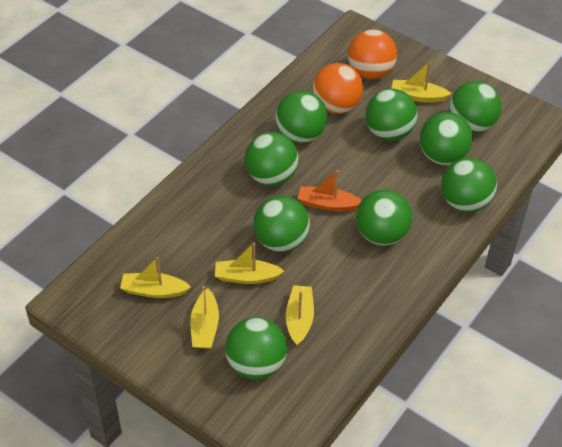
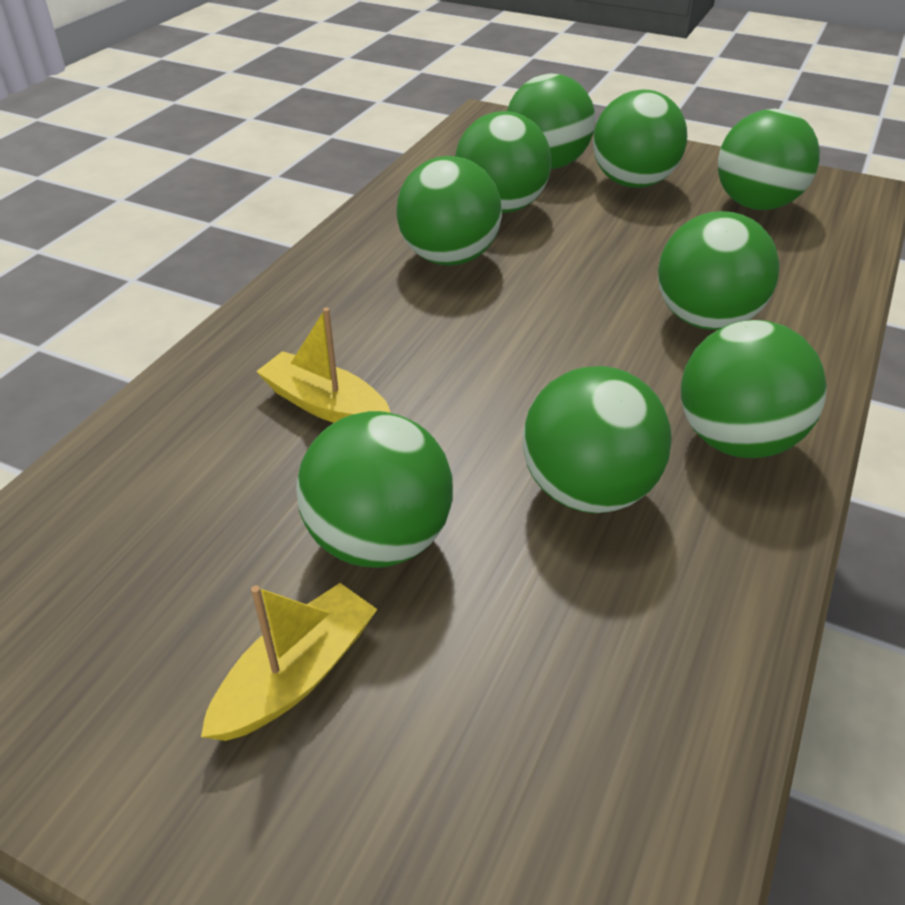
orange ball: 2 -> 0
orange boat: 1 -> 0
yellow boat: 5 -> 2

